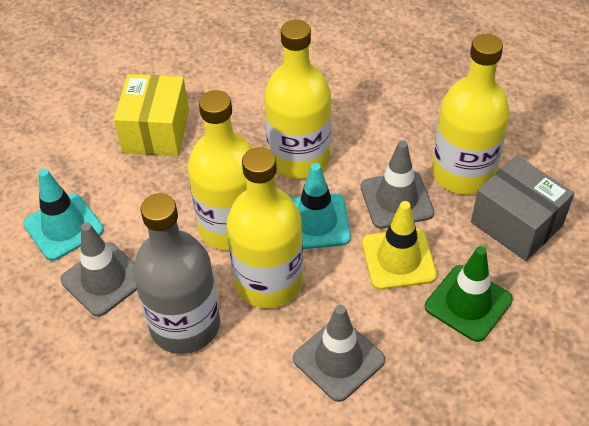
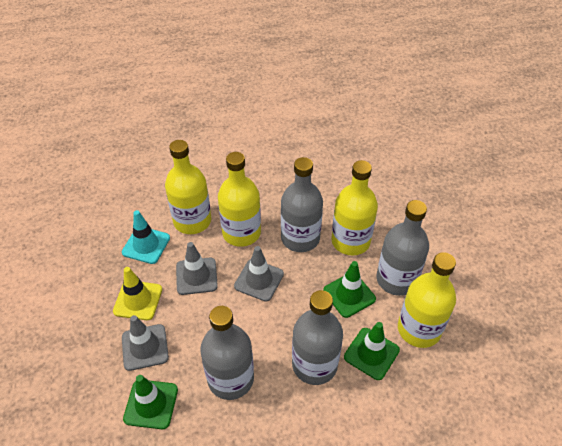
green traffic cone: 1 -> 3
grey bottle: 1 -> 4
grey box: 1 -> 0
turquoise traffic cone: 2 -> 1
yellow box: 1 -> 0

